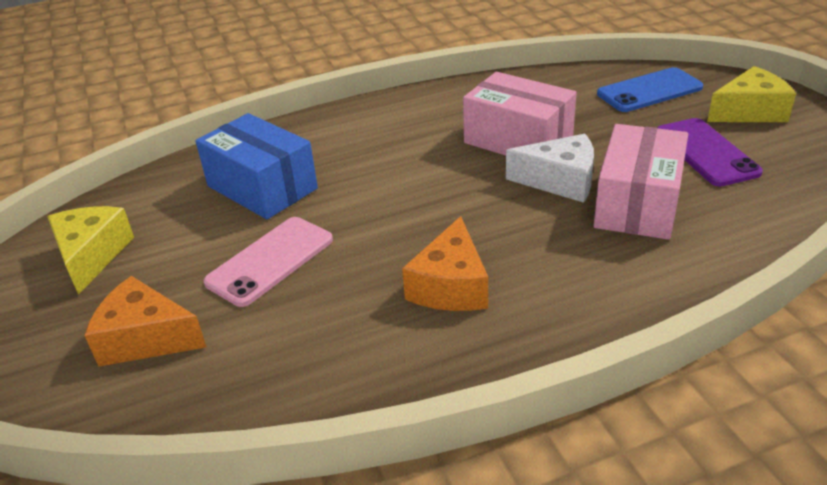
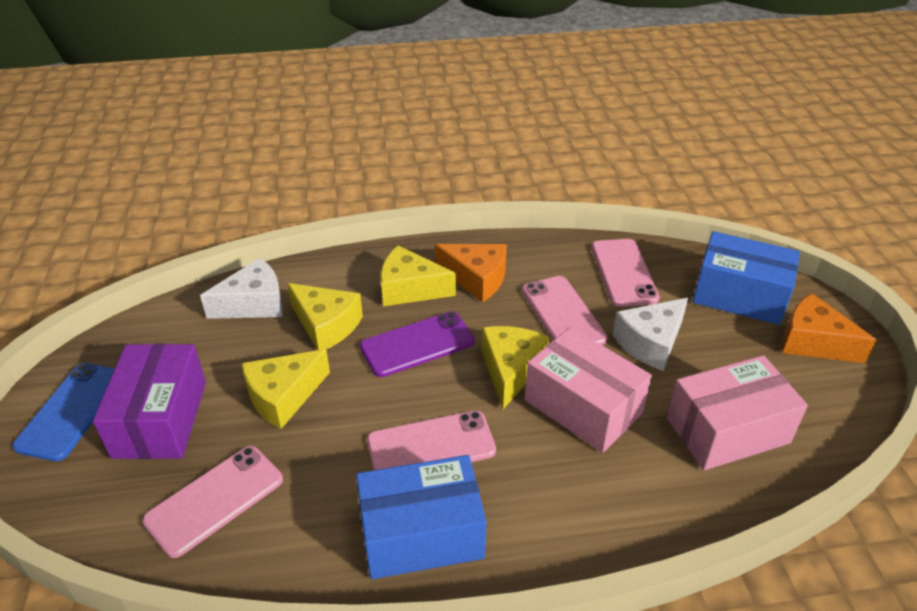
blue box: 1 -> 2
pink phone: 1 -> 4
purple box: 0 -> 1
white cheese: 1 -> 2
yellow cheese: 2 -> 4

